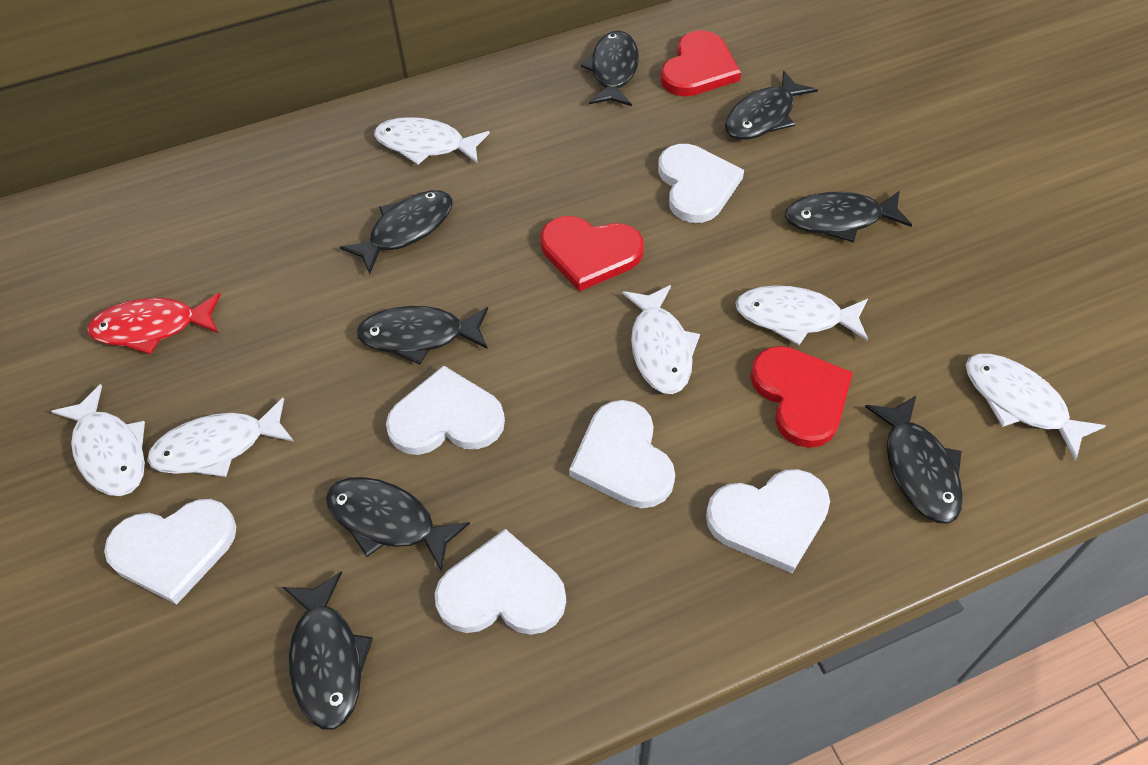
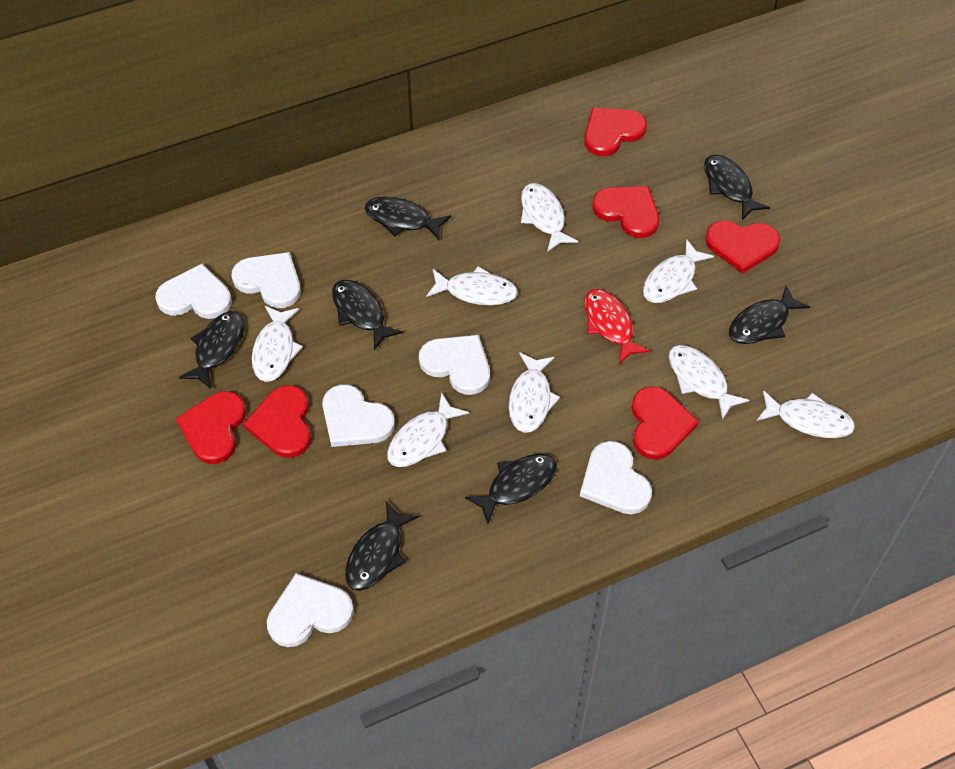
black fish: 8 -> 7
red heart: 3 -> 6
white fish: 6 -> 8

